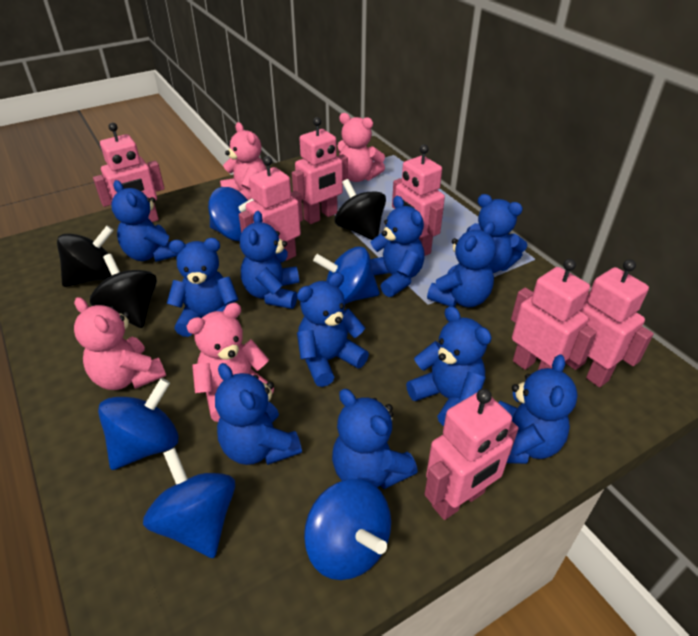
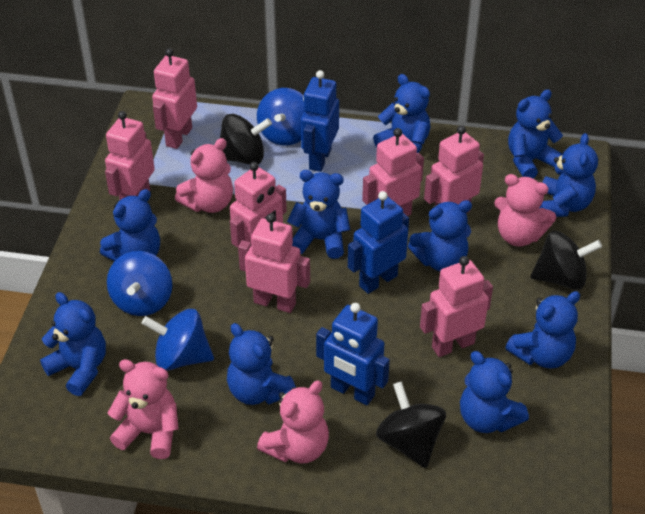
blue robot: 0 -> 3
blue spinning top: 5 -> 3
blue teddy bear: 11 -> 10

